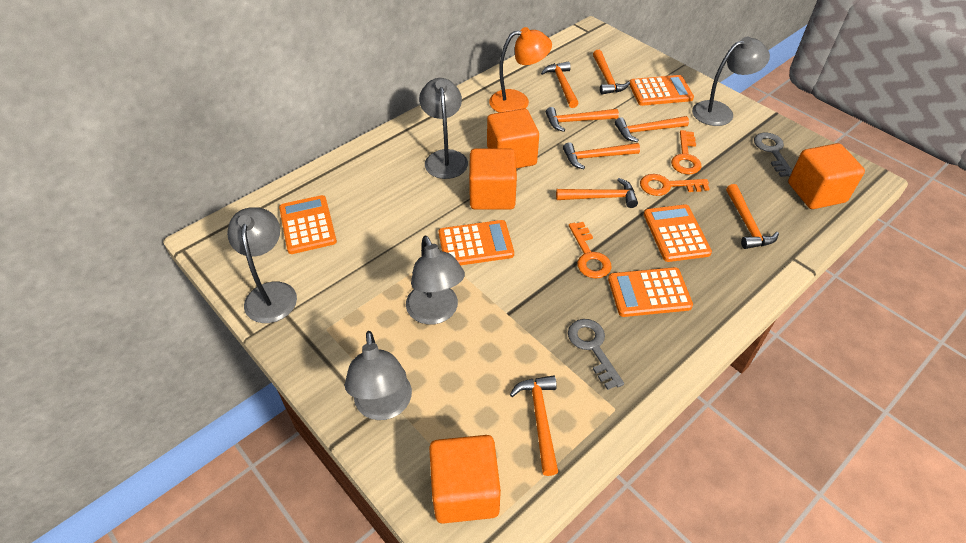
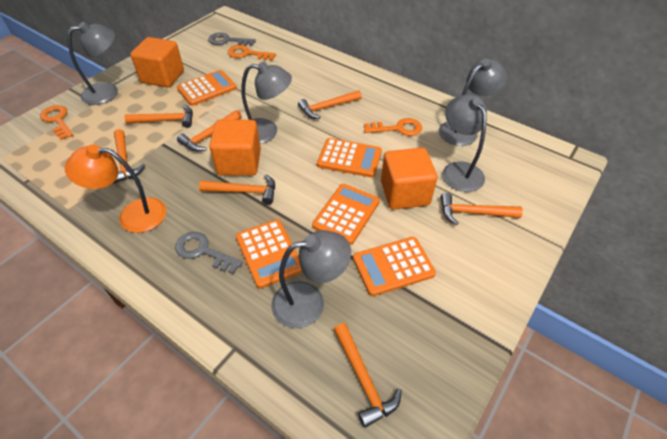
orange cube: 4 -> 3
orange hammer: 8 -> 7

